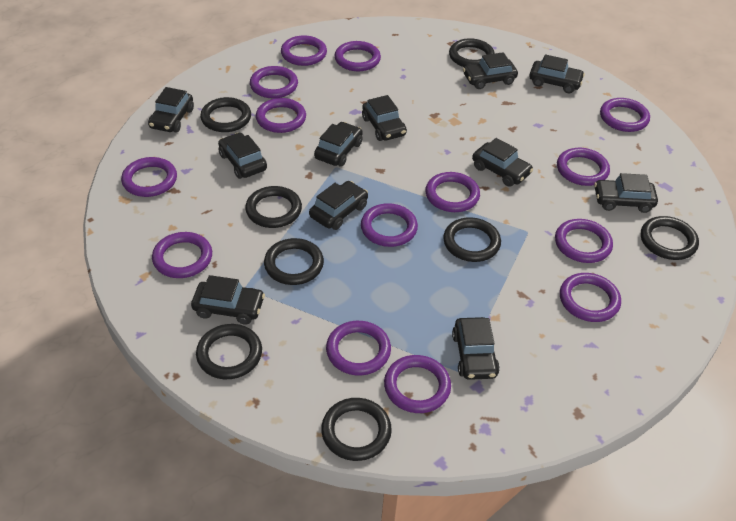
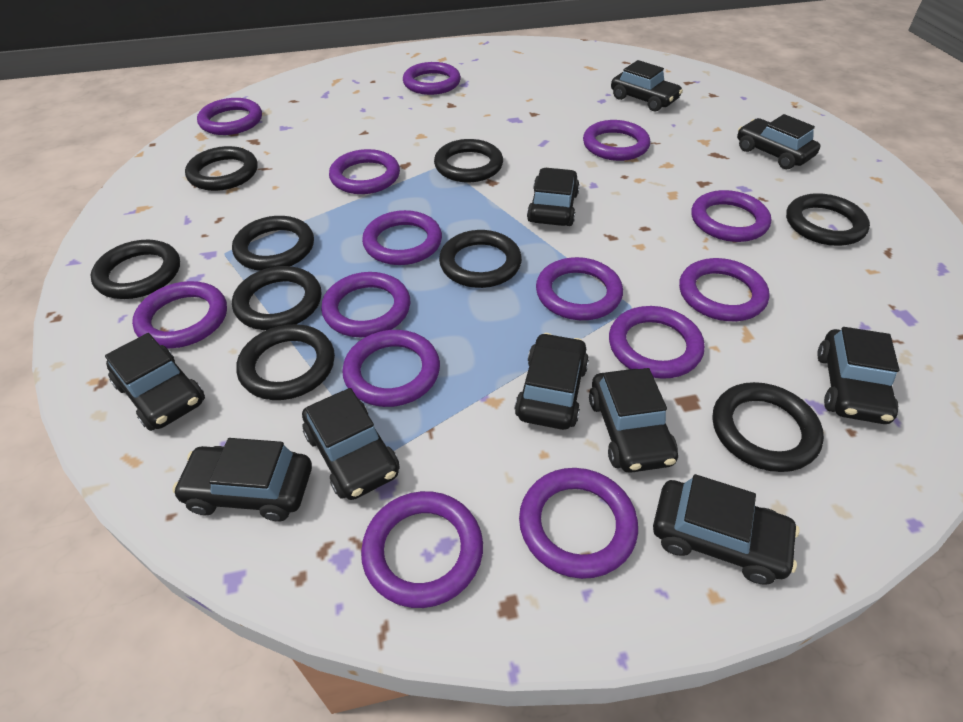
black car: 11 -> 10
black ring: 8 -> 9

